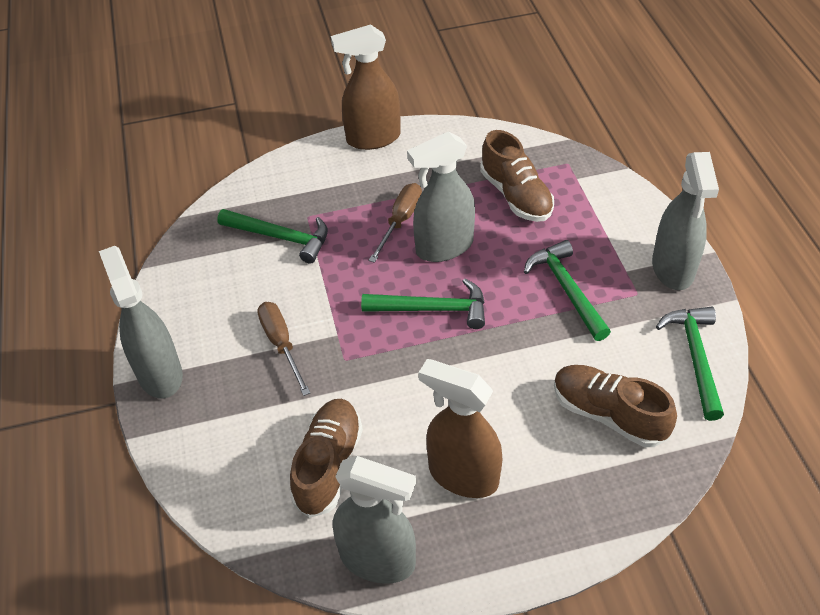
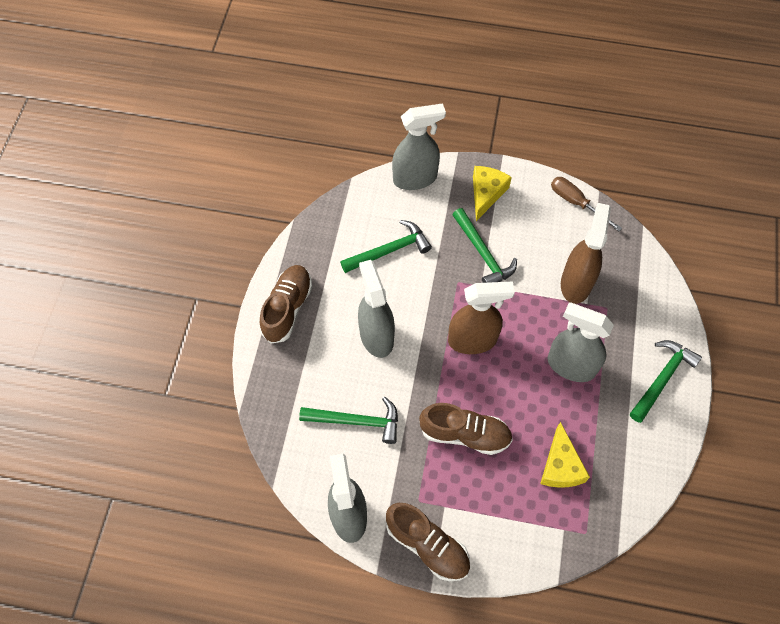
brown screwdriver: 2 -> 1
yellow cheese: 0 -> 2

